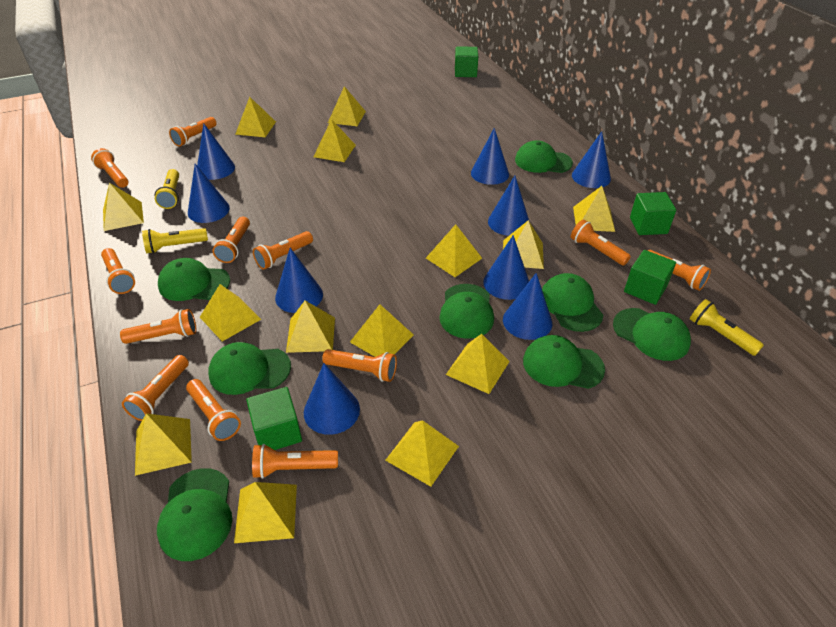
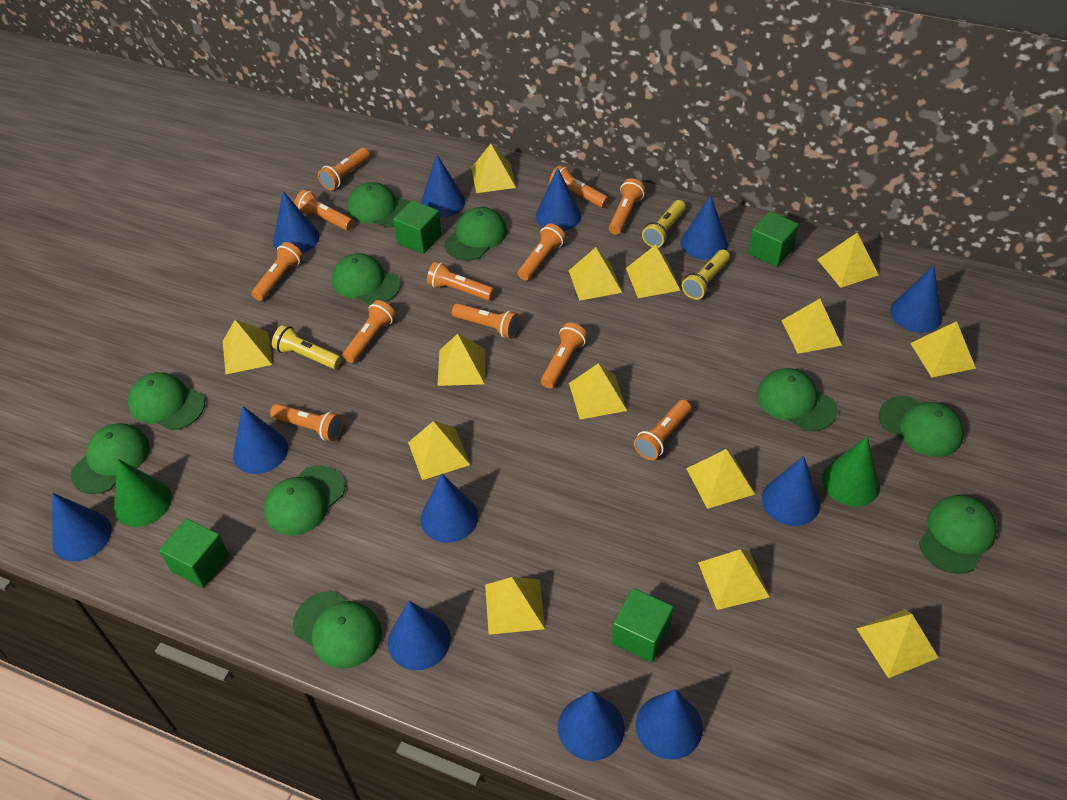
blue cone: 9 -> 12
green cap: 8 -> 10
green cone: 0 -> 2

